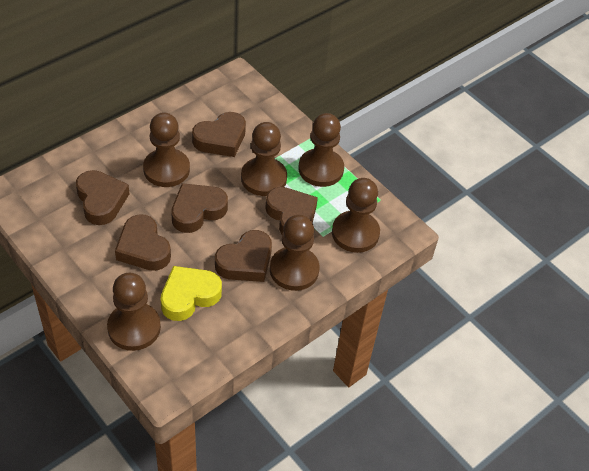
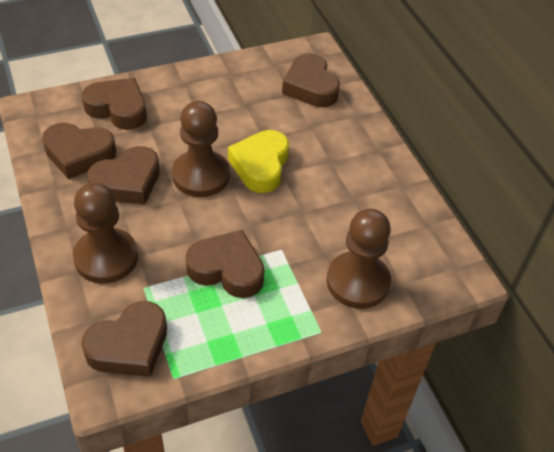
brown pawn: 6 -> 3

